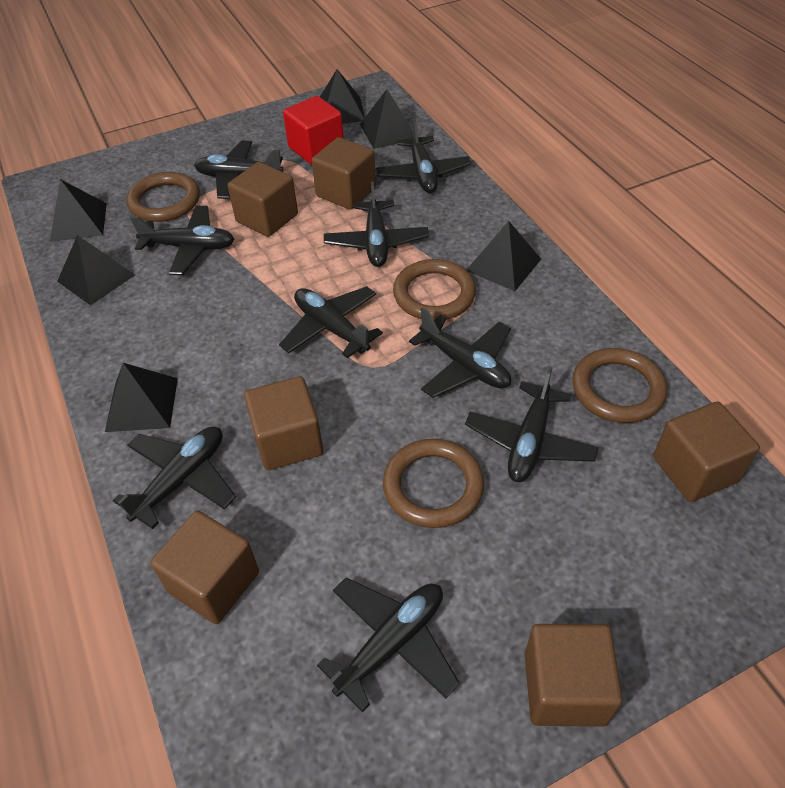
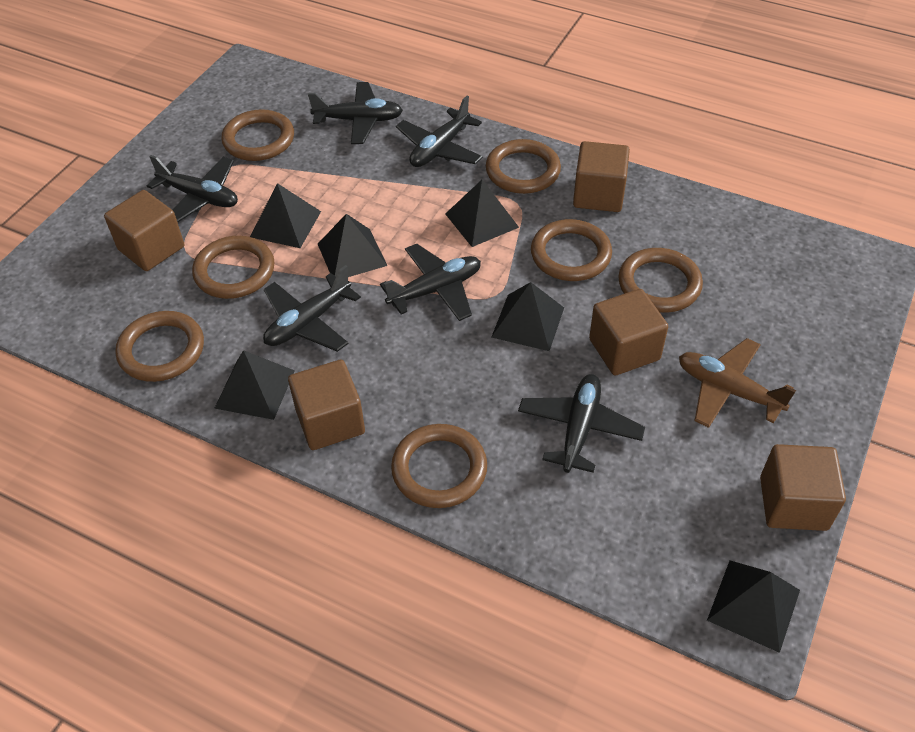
black plane: 9 -> 6
brown cube: 6 -> 5
brown plane: 0 -> 1
brown ring: 4 -> 7
red cube: 1 -> 0

